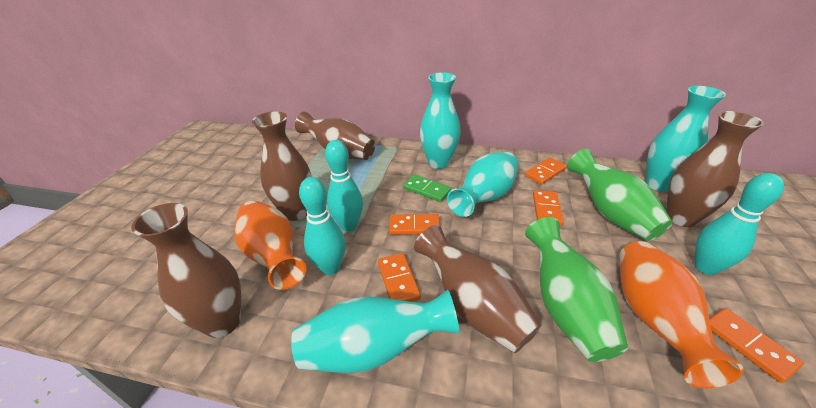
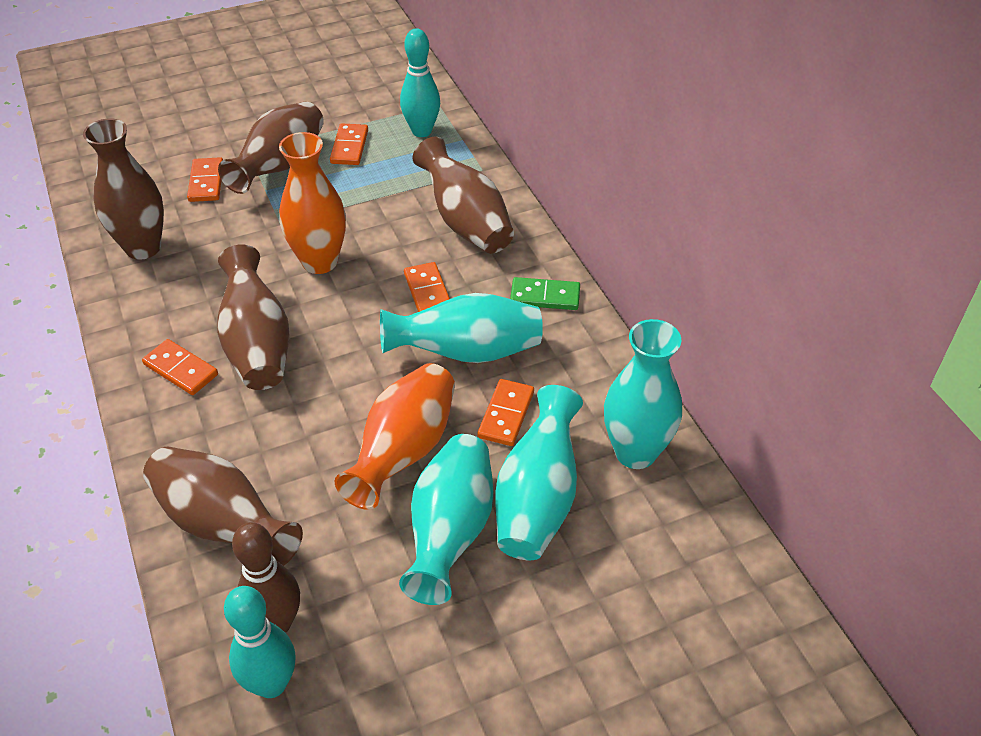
brown bowling pin: 0 -> 1
green vase: 2 -> 0
turquoise bowling pin: 3 -> 2

